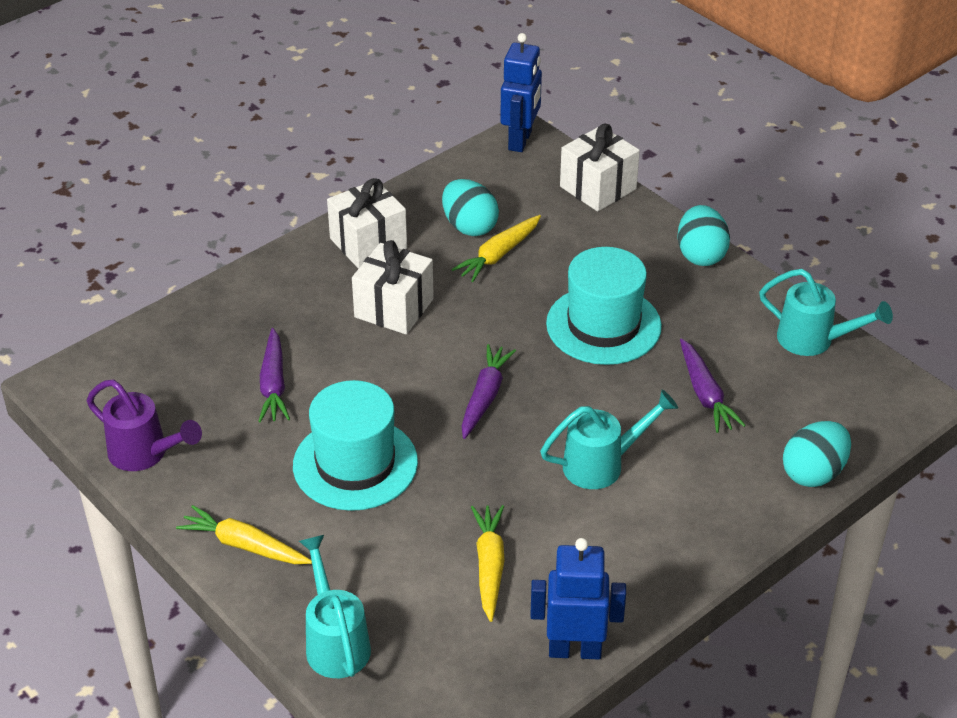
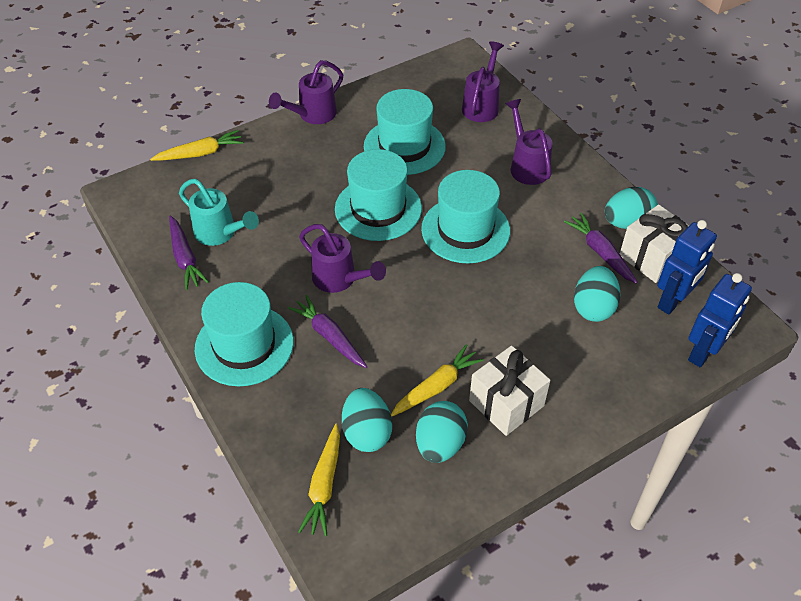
purple watering can: 1 -> 4
turquoise egg: 3 -> 4
turquoise hat: 2 -> 4
turquoise watering can: 3 -> 1
white gift: 3 -> 2

